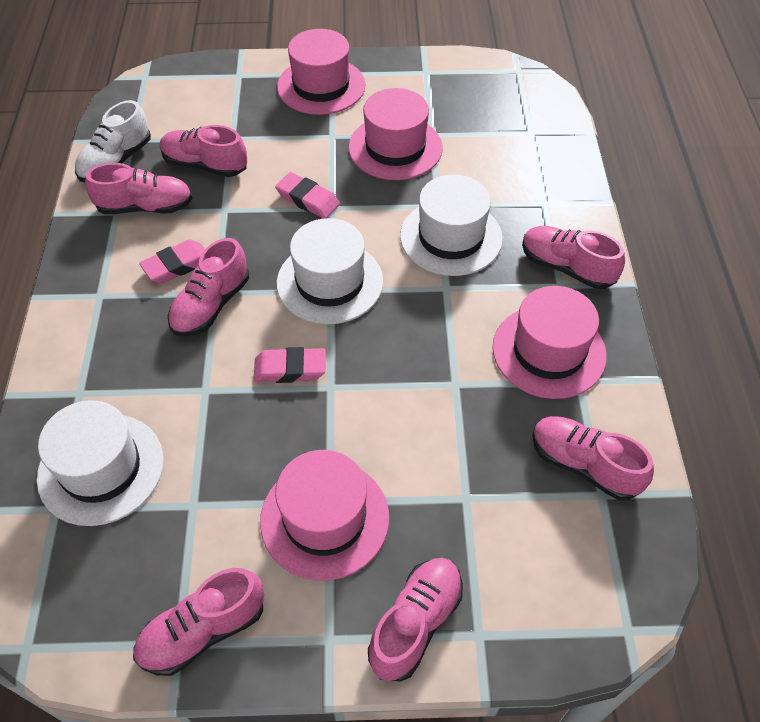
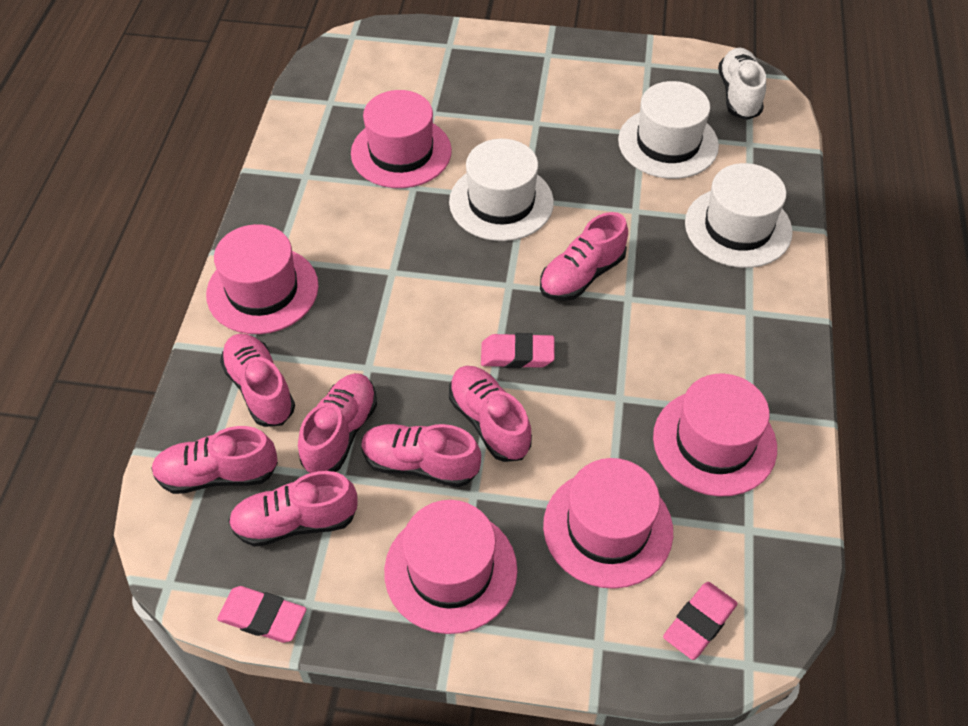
pink hat: 4 -> 5

